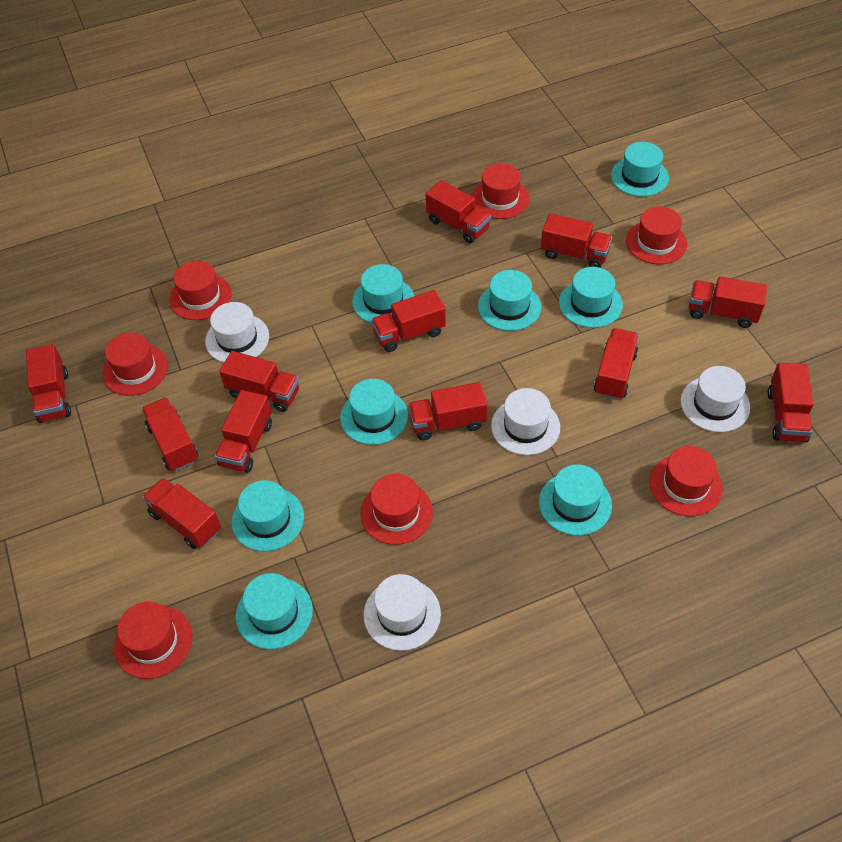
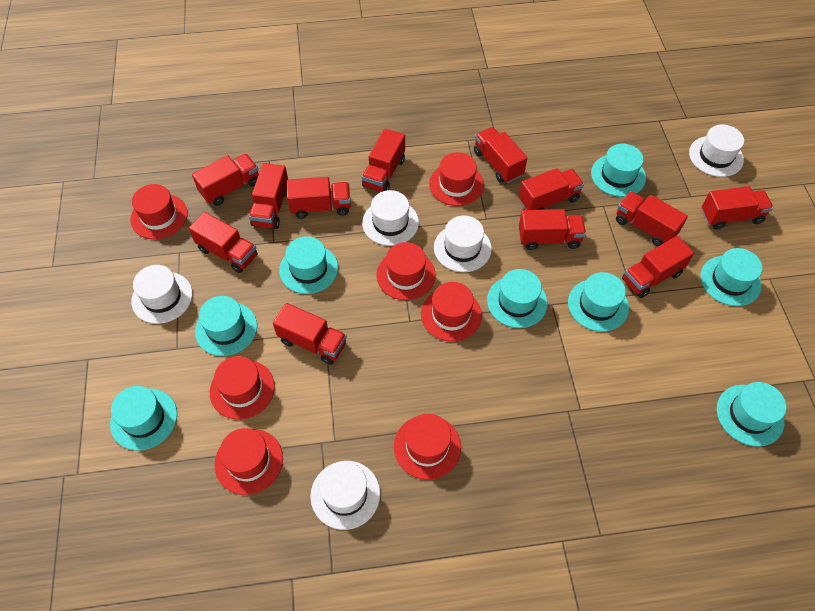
white hat: 4 -> 5

